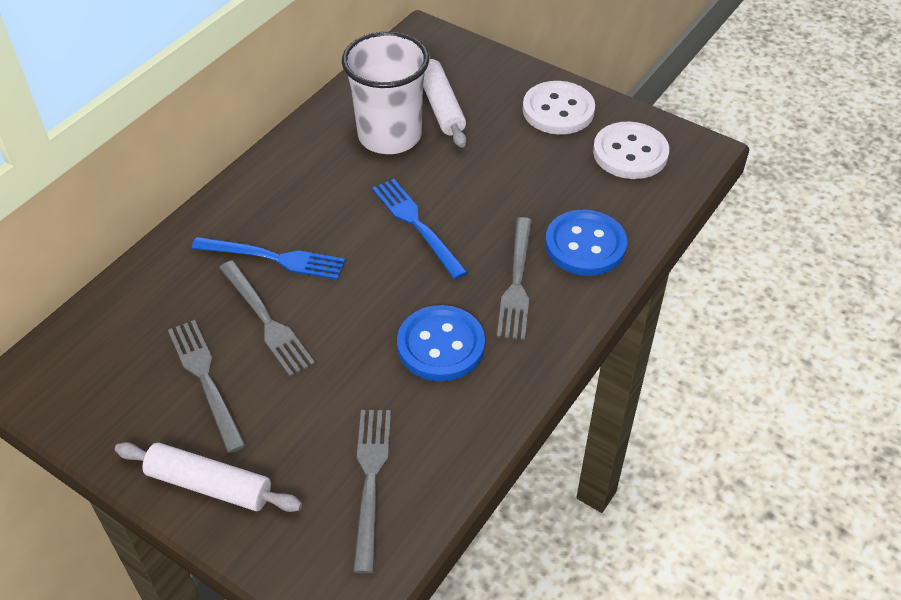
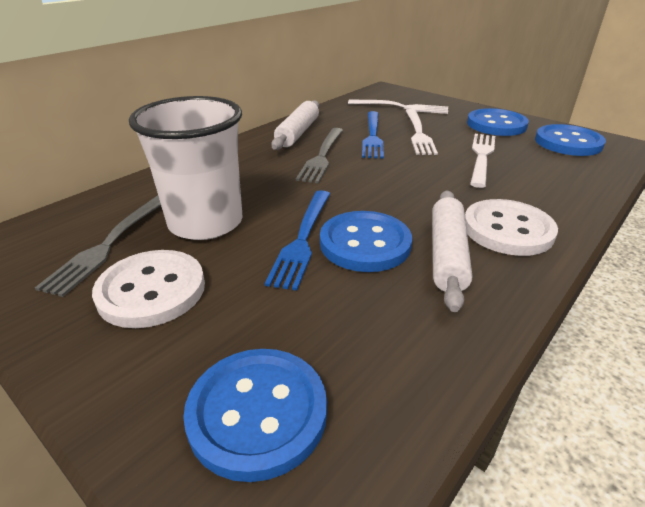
blue button: 2 -> 4
grey fork: 4 -> 2
white fork: 0 -> 3

